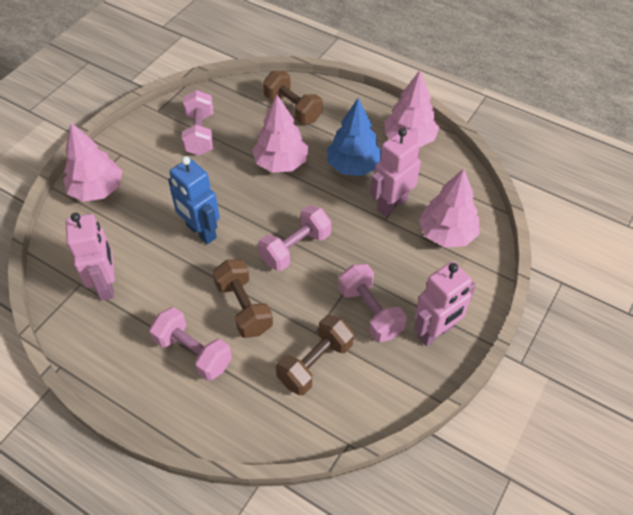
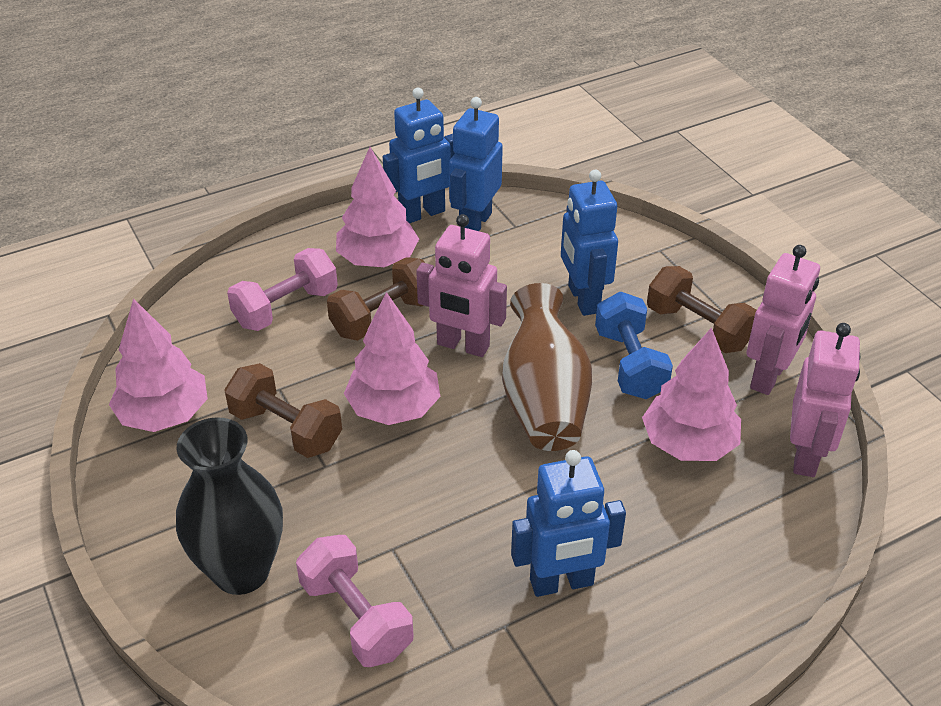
black vase: 0 -> 1
blue dumbbell: 0 -> 1
blue robot: 1 -> 4
blue tree: 1 -> 0
brown vase: 0 -> 1
pink dumbbell: 4 -> 2

